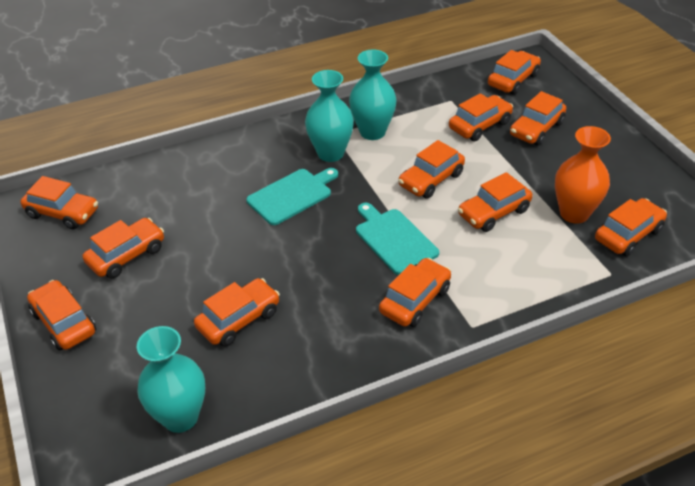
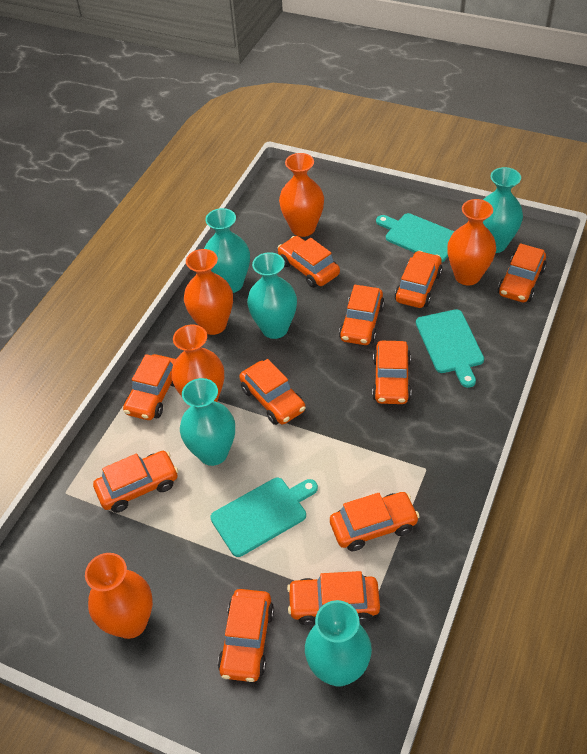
orange vase: 1 -> 5
turquoise cutting board: 2 -> 3
turquoise vase: 3 -> 5

